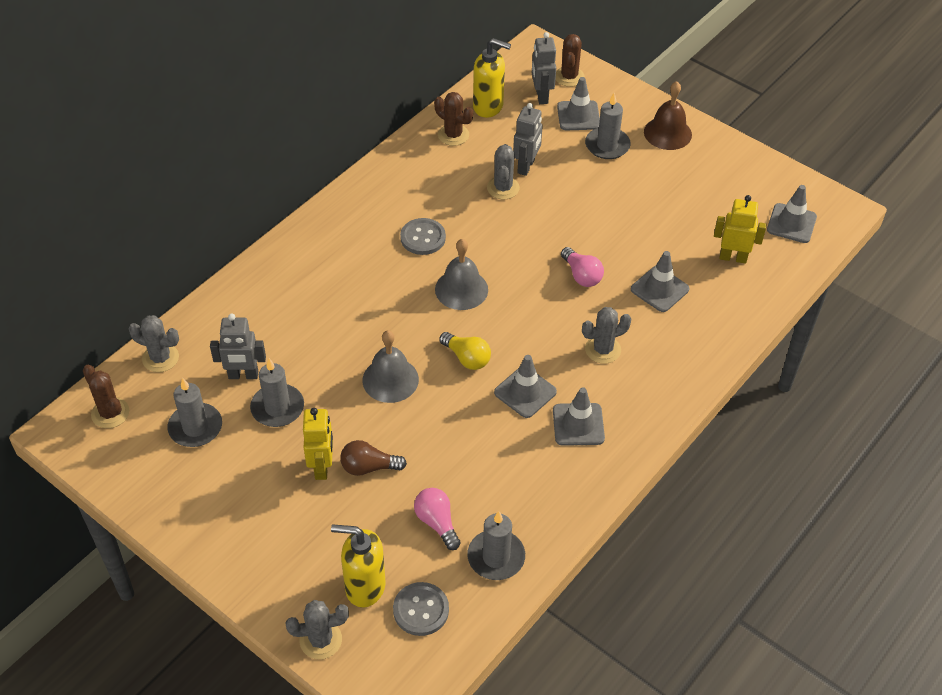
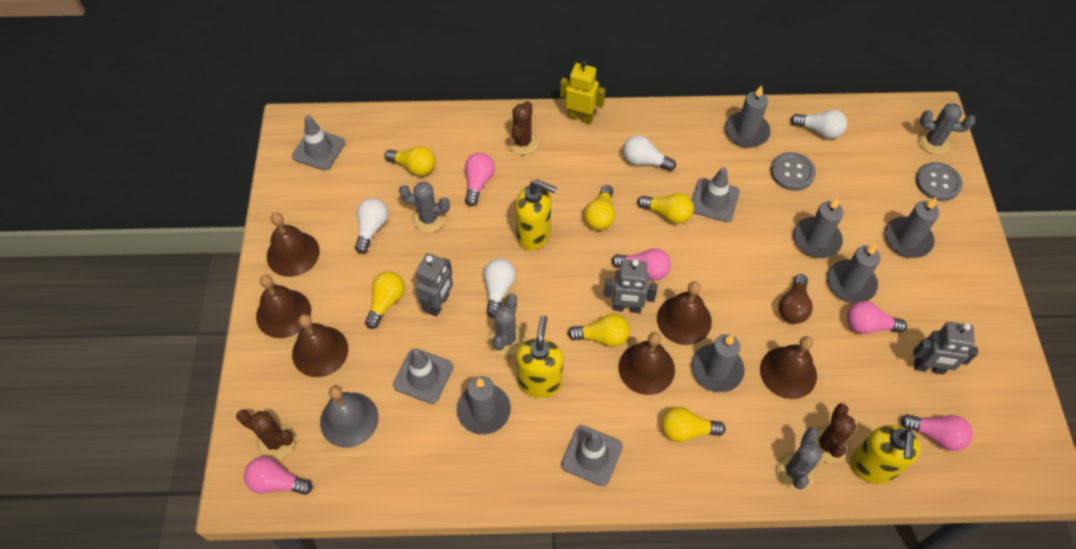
brown bell: 1 -> 6
grey bell: 2 -> 1
grey candle: 4 -> 6
grey traffic cone: 5 -> 4
pink light bulb: 2 -> 5
white light bulb: 0 -> 4
yellow light bulb: 1 -> 6
yellow robot: 2 -> 1
yellow soap dispenser: 2 -> 3

